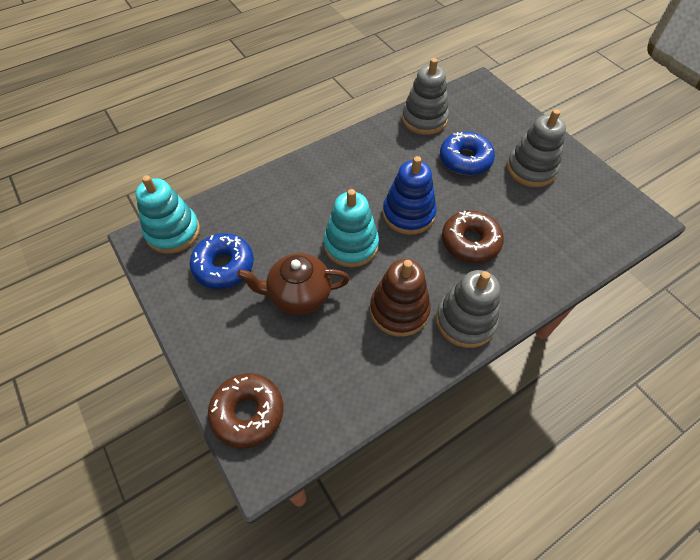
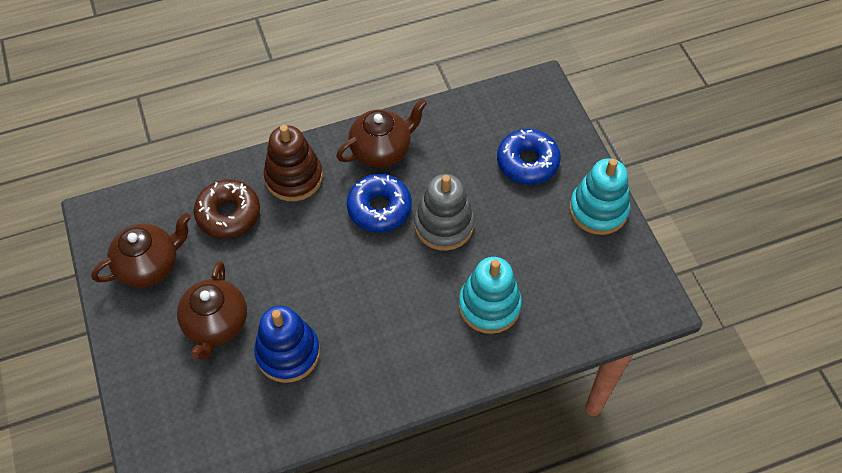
brown donut: 2 -> 1
brown teapot: 1 -> 3
grey stacking toy: 3 -> 1

